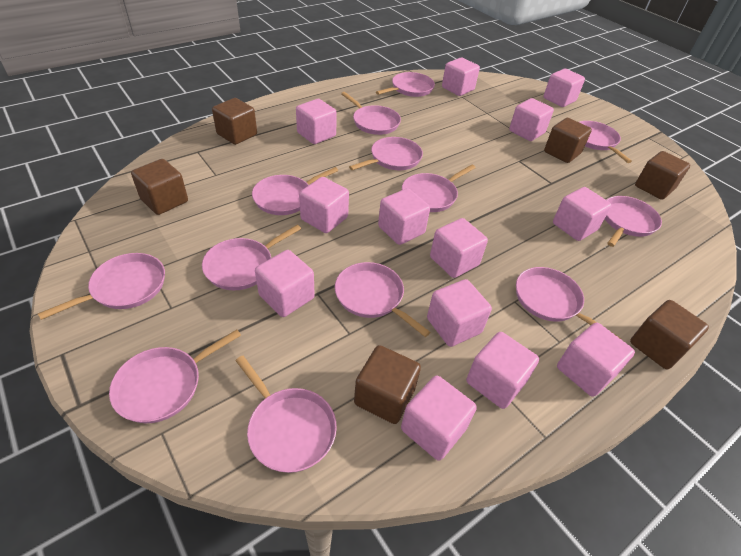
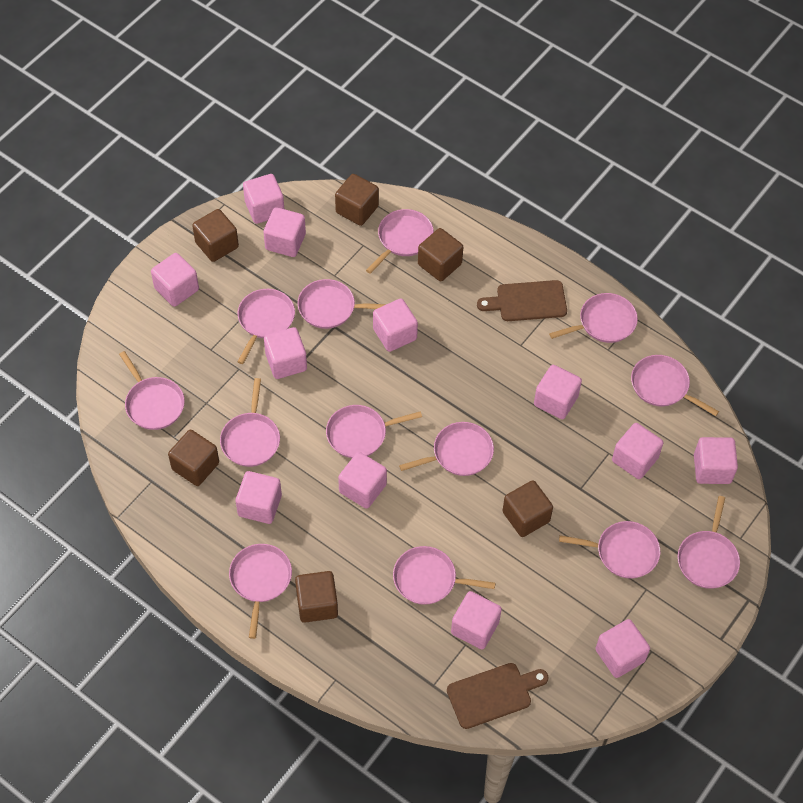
brown cutting board: 0 -> 2
pink cube: 13 -> 12

